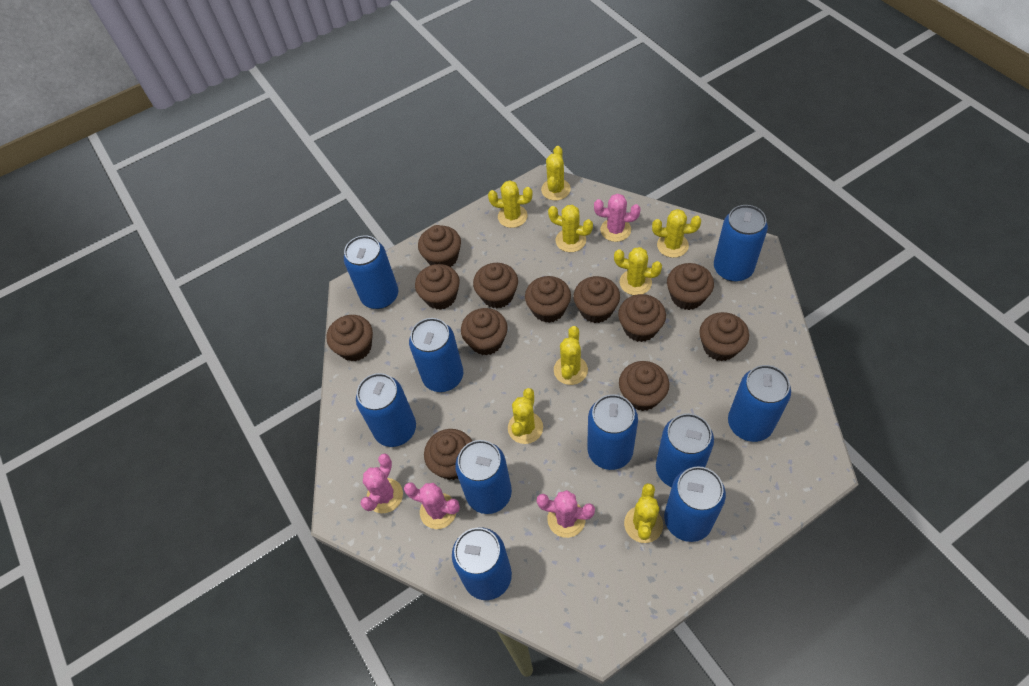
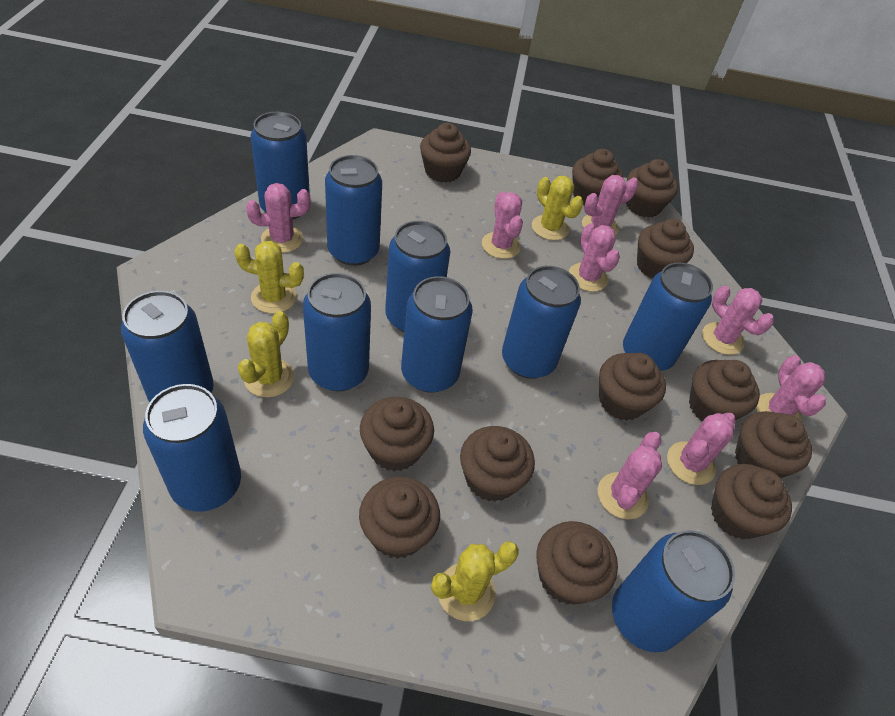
pink cactus: 4 -> 8
yellow cactus: 8 -> 4

